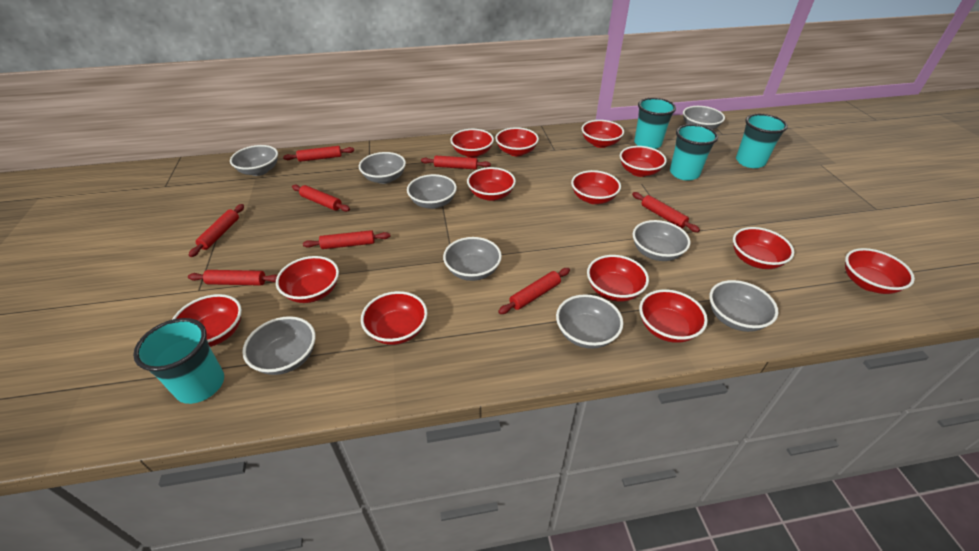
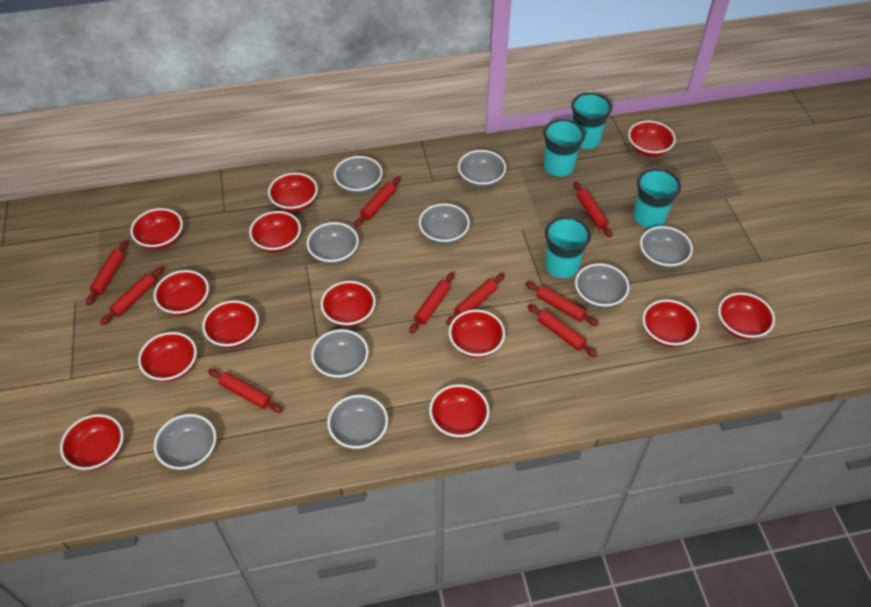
red rolling pin: 8 -> 9

